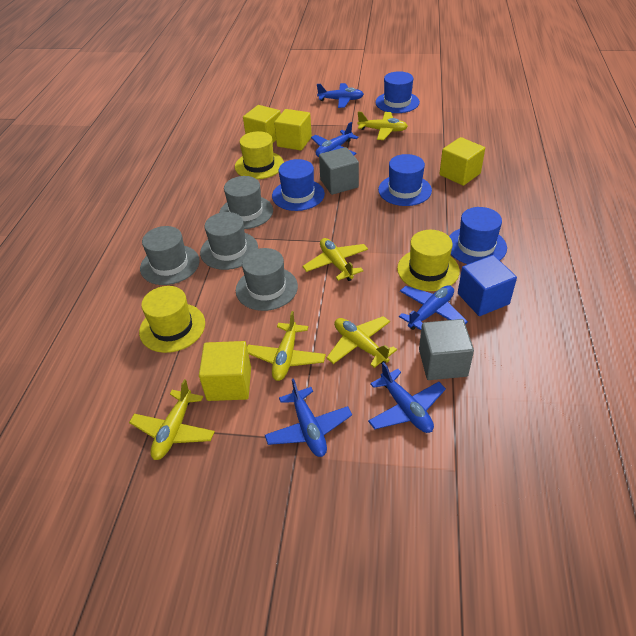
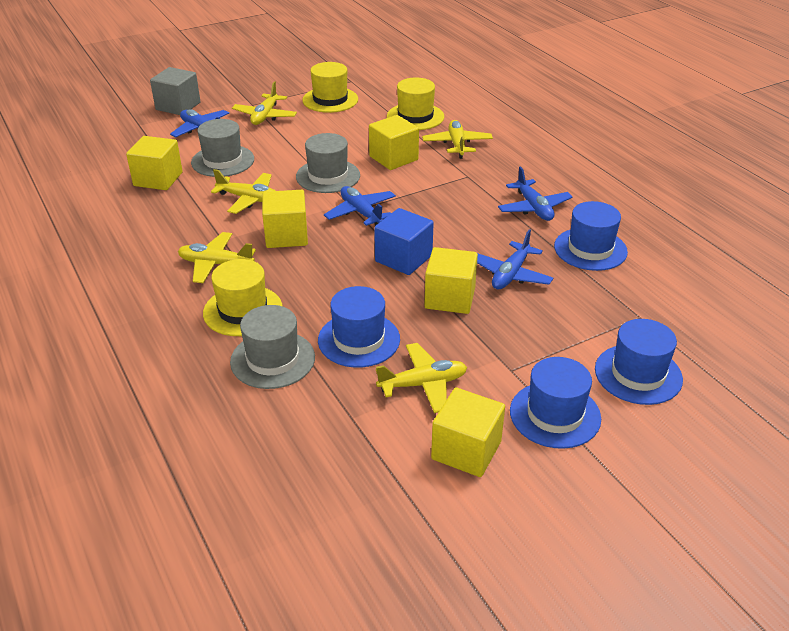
blue plane: 5 -> 4
grey cube: 2 -> 1
grey hat: 4 -> 3
yellow cube: 4 -> 5

